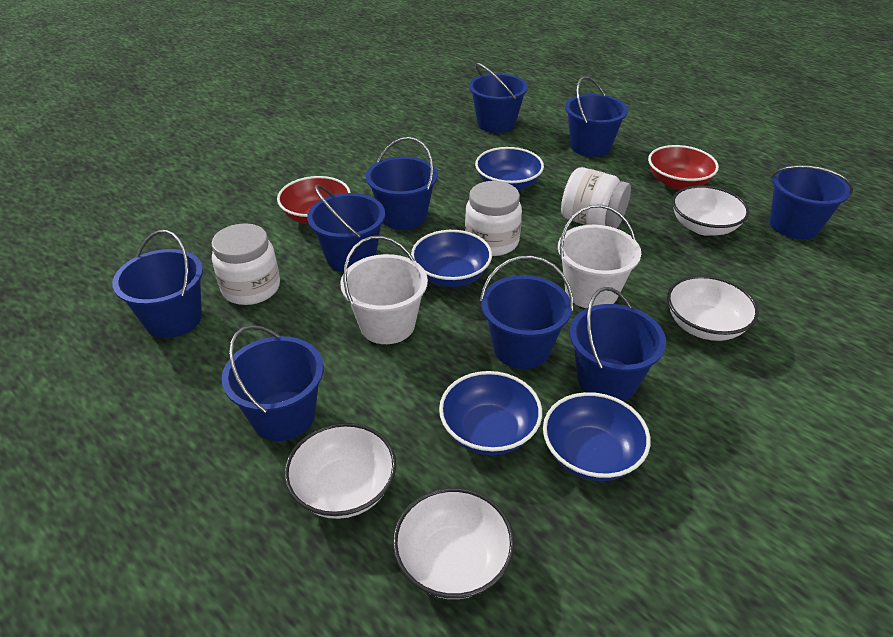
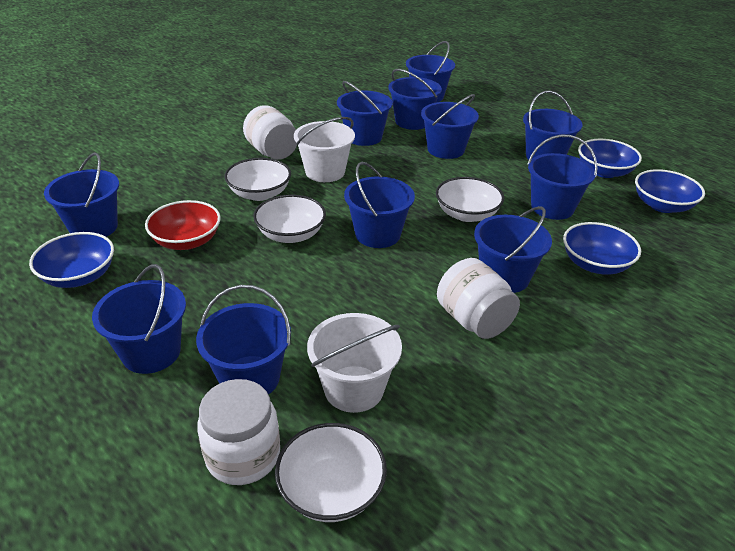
blue bucket: 9 -> 11
red bowl: 2 -> 1

